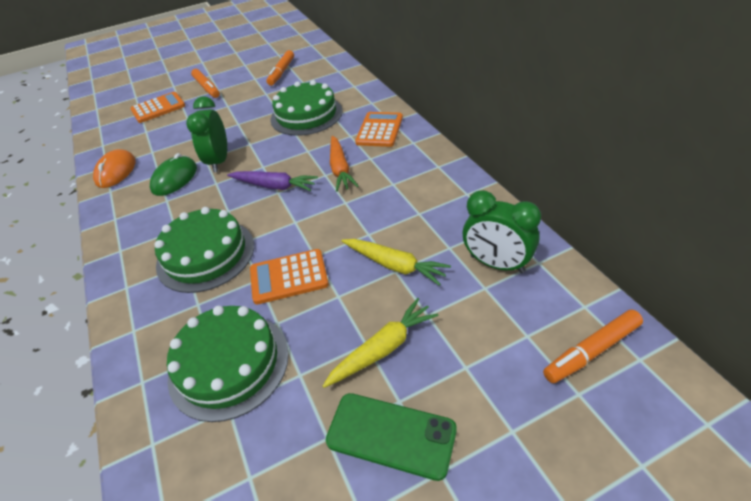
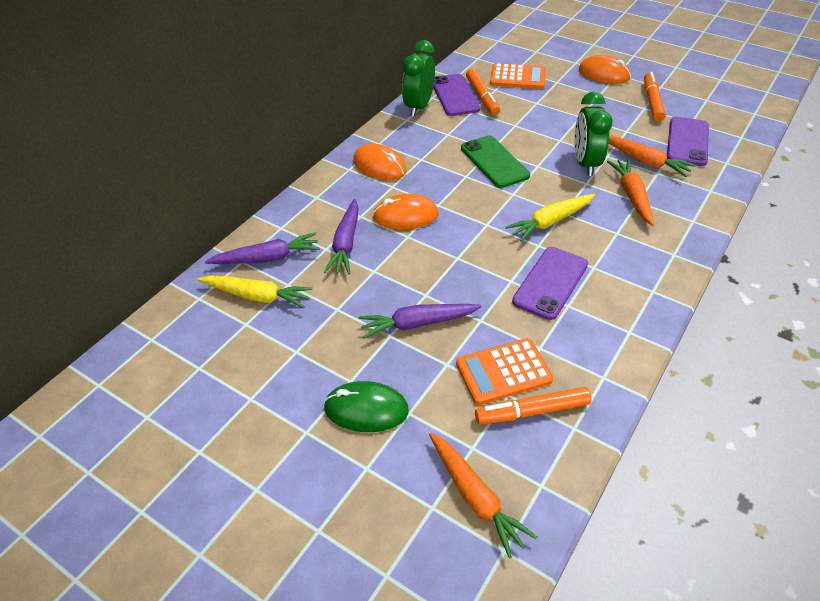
green cake: 3 -> 0
orange calculator: 3 -> 2
orange carrot: 1 -> 3
orange mouse: 1 -> 3
purple carrot: 1 -> 3
purple phone: 0 -> 3

